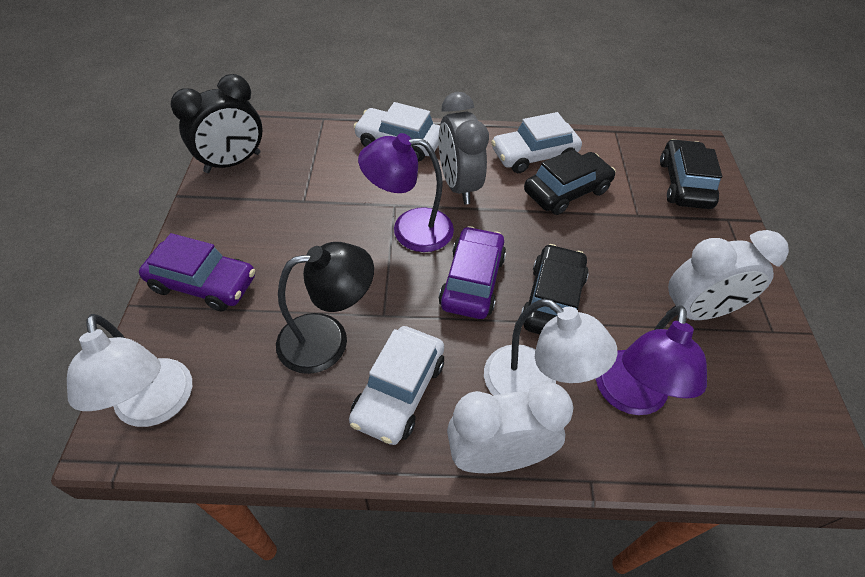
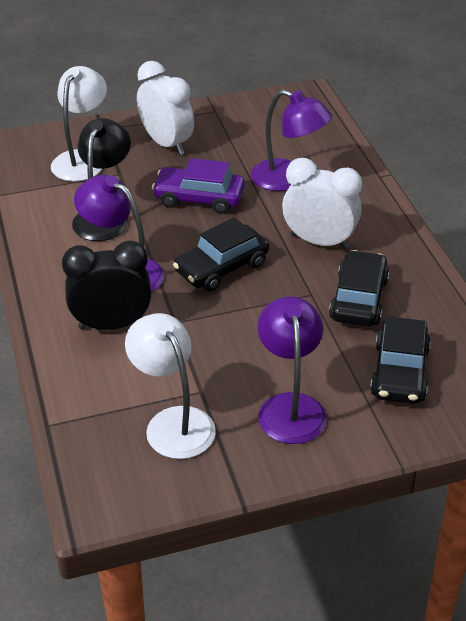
grey clock: 1 -> 0
purple car: 2 -> 1
purple lamp: 2 -> 3
white car: 3 -> 0

